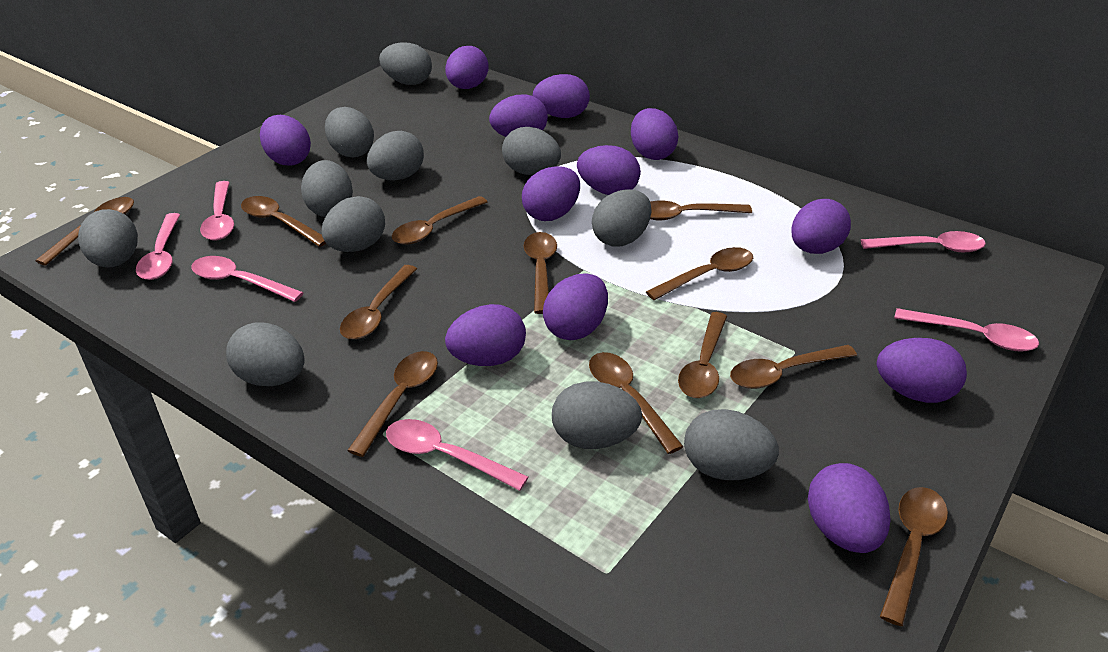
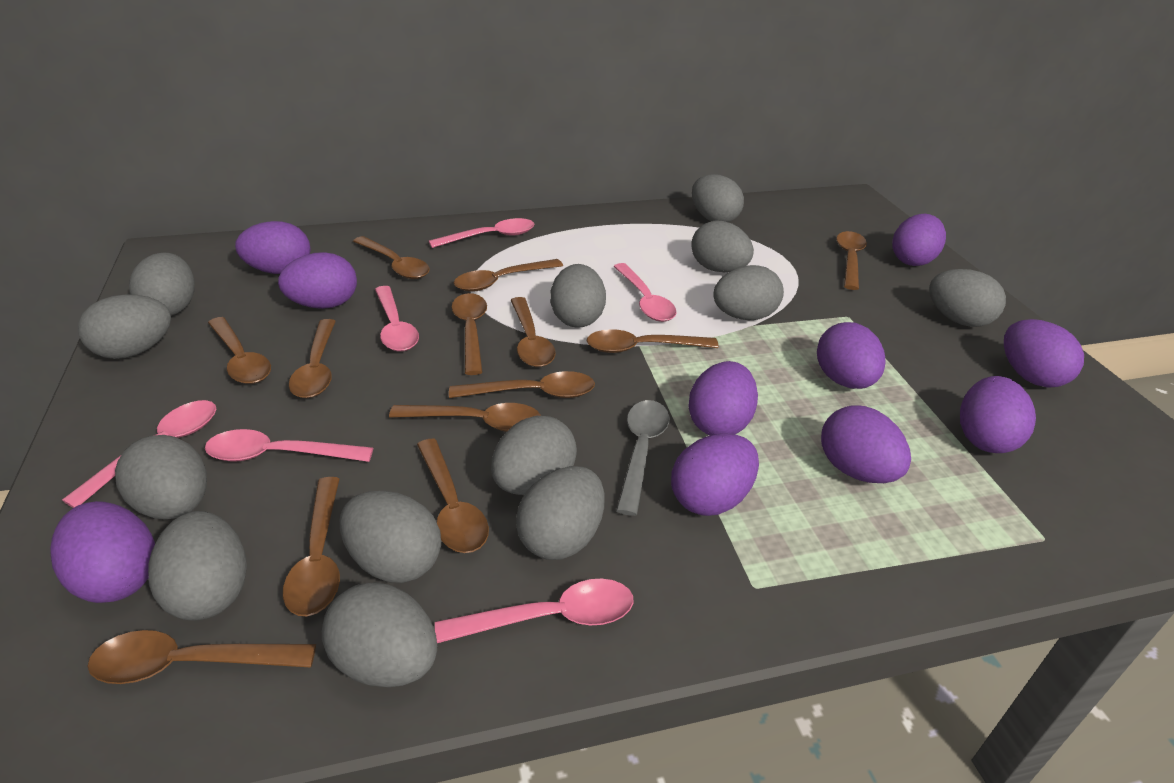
brown spoon: 12 -> 13
grey egg: 11 -> 13
grey spoon: 0 -> 1
purple egg: 12 -> 10

